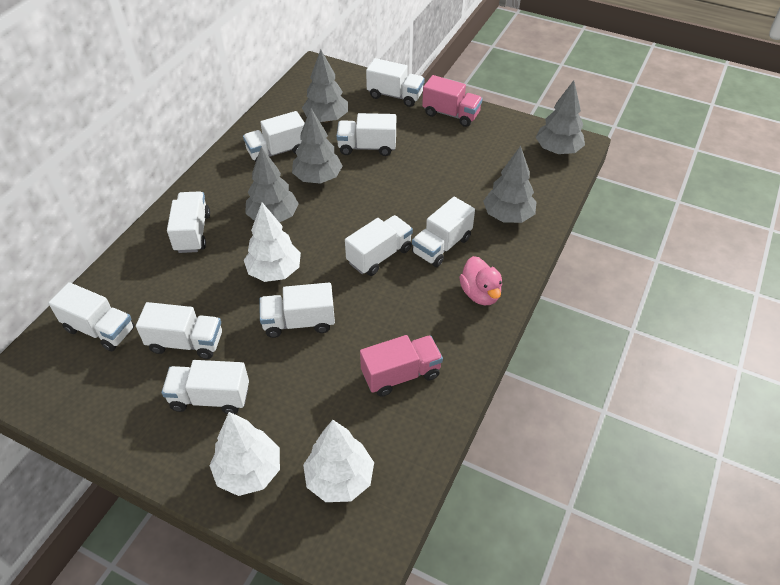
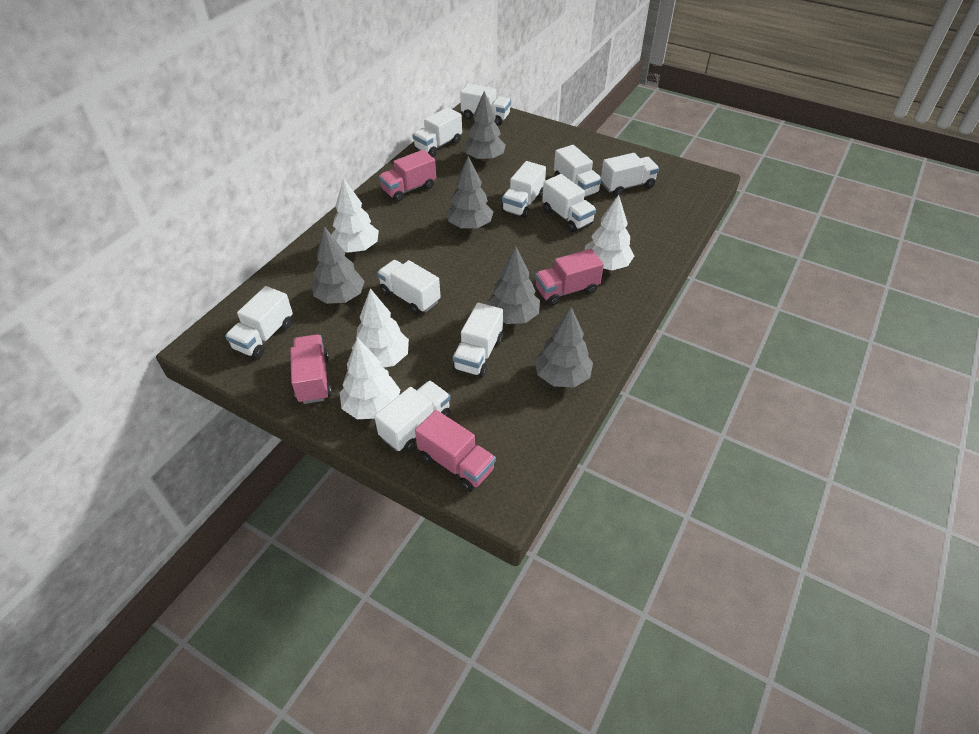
pink duck: 1 -> 0
pink truck: 2 -> 4
white tree: 3 -> 4

